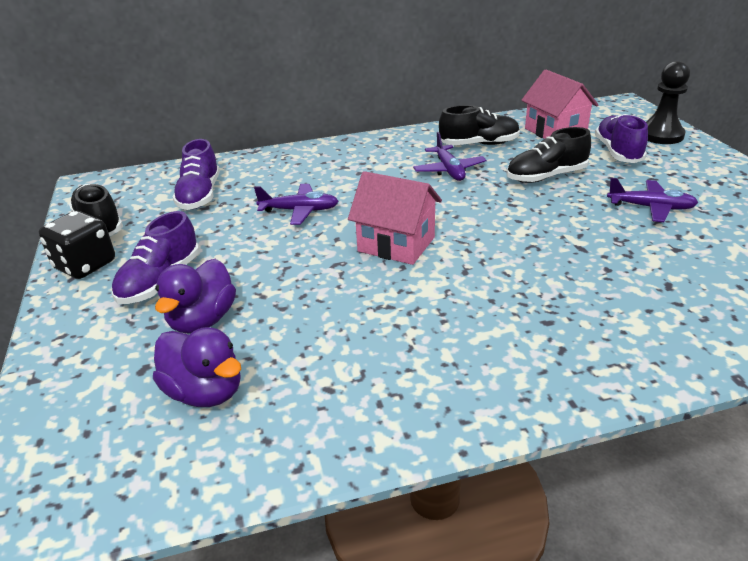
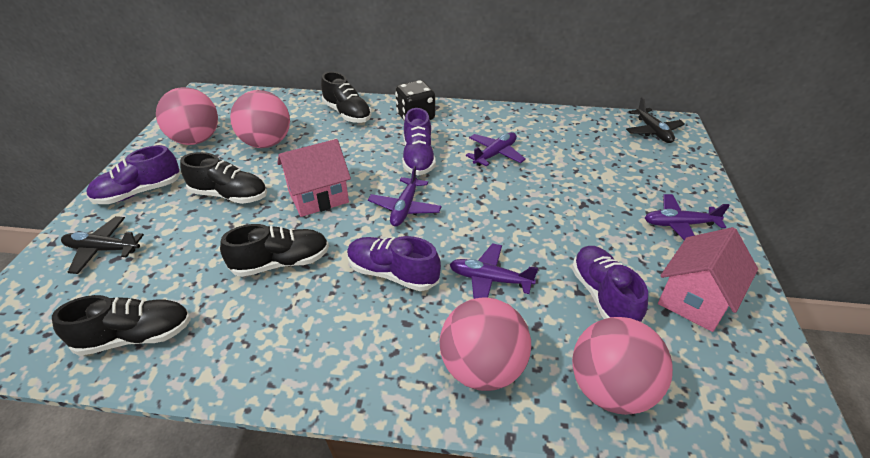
black pawn: 1 -> 0
black plane: 0 -> 2
black shoe: 3 -> 4
pink ball: 0 -> 4
purple duck: 2 -> 0
purple plane: 3 -> 4
purple shoe: 3 -> 4

